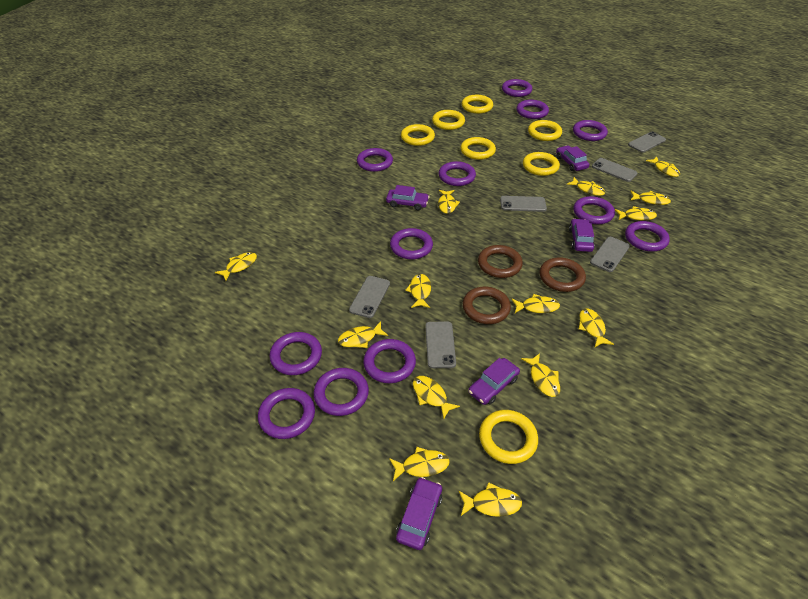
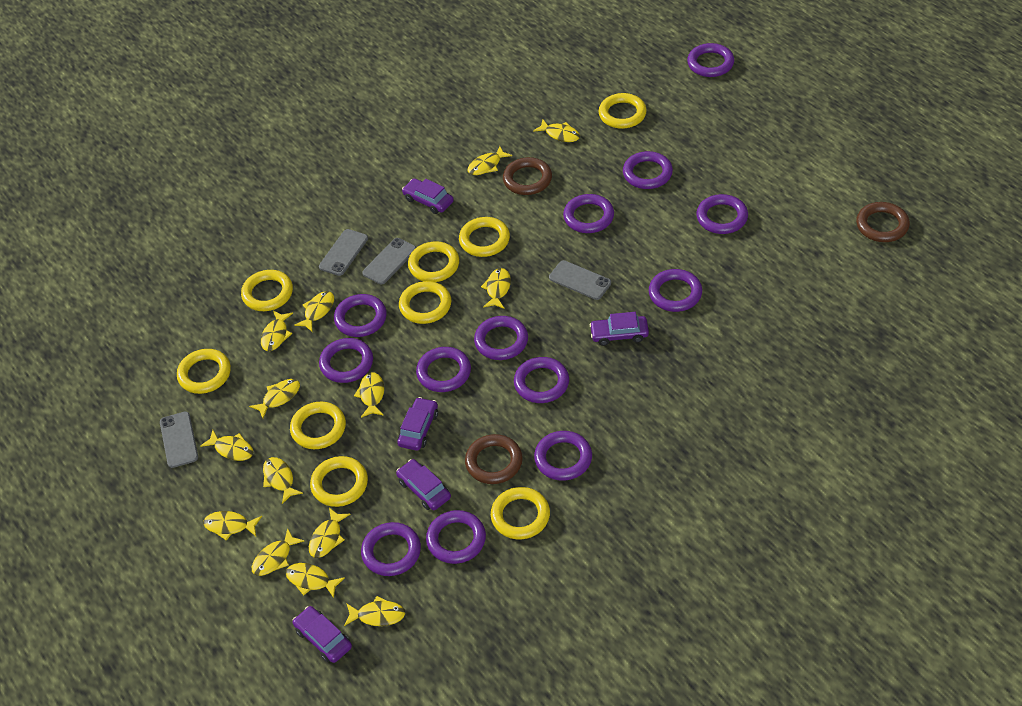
grey phone: 6 -> 4
purple ring: 12 -> 13
yellow ring: 7 -> 9

